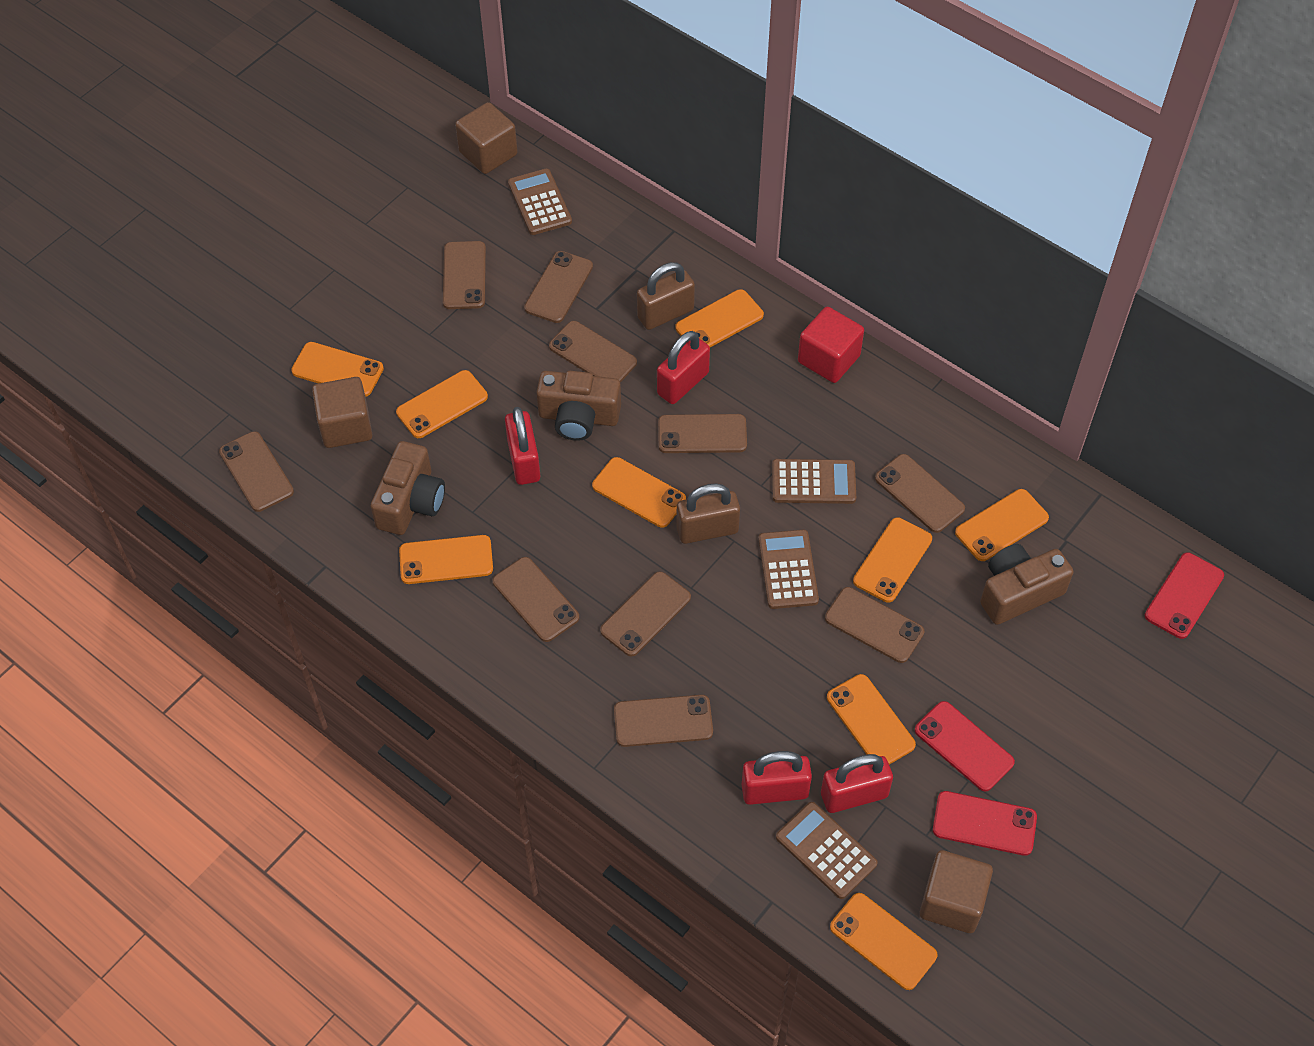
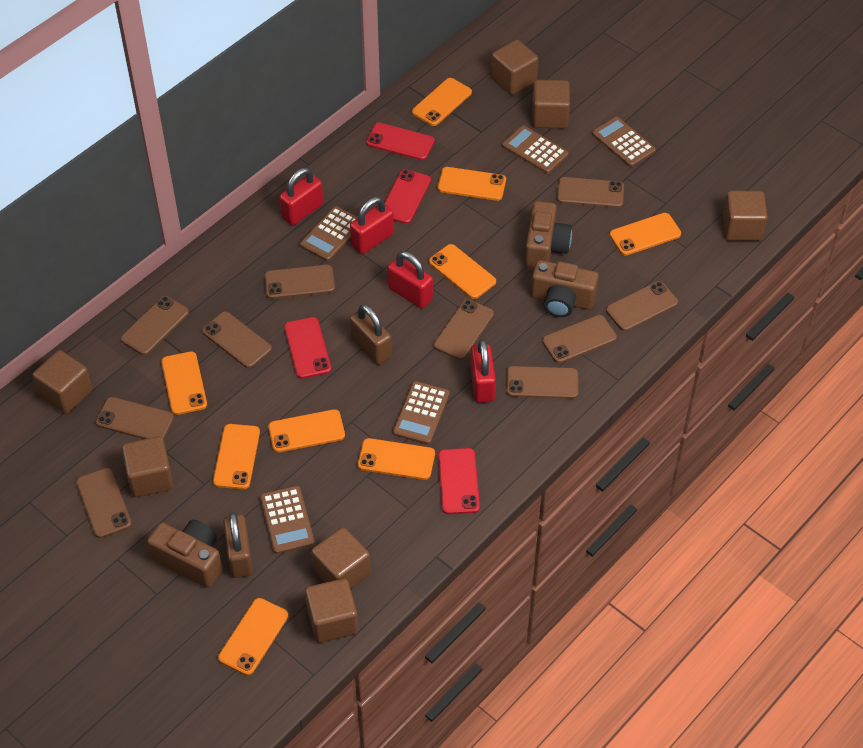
brown calculator: 4 -> 5
brown cube: 3 -> 7
red cube: 1 -> 0
red phone: 3 -> 4

